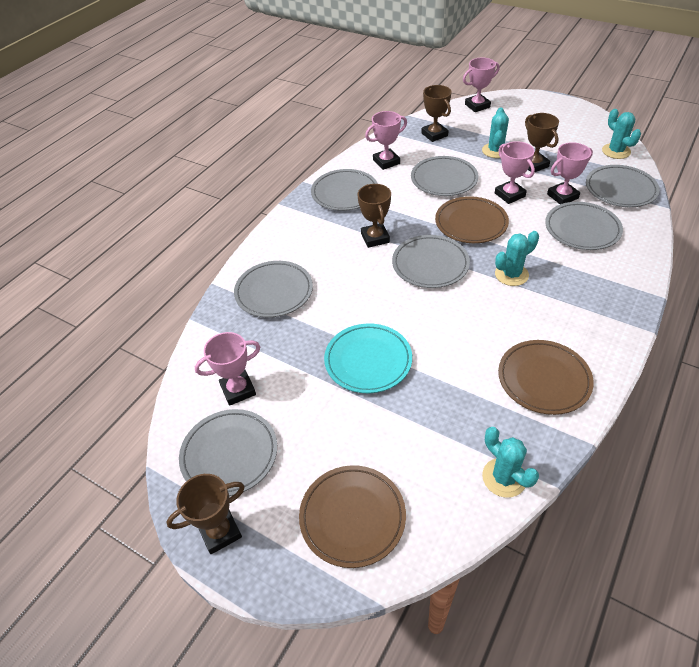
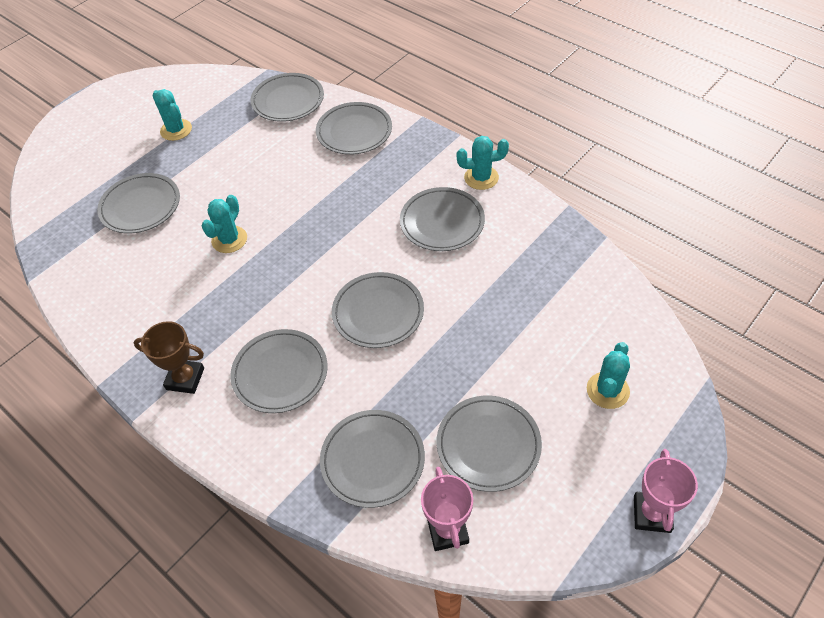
brown plate: 3 -> 0
brown trophy: 4 -> 1
grey plate: 7 -> 8
pink trophy: 5 -> 2
turquoise plate: 1 -> 0

